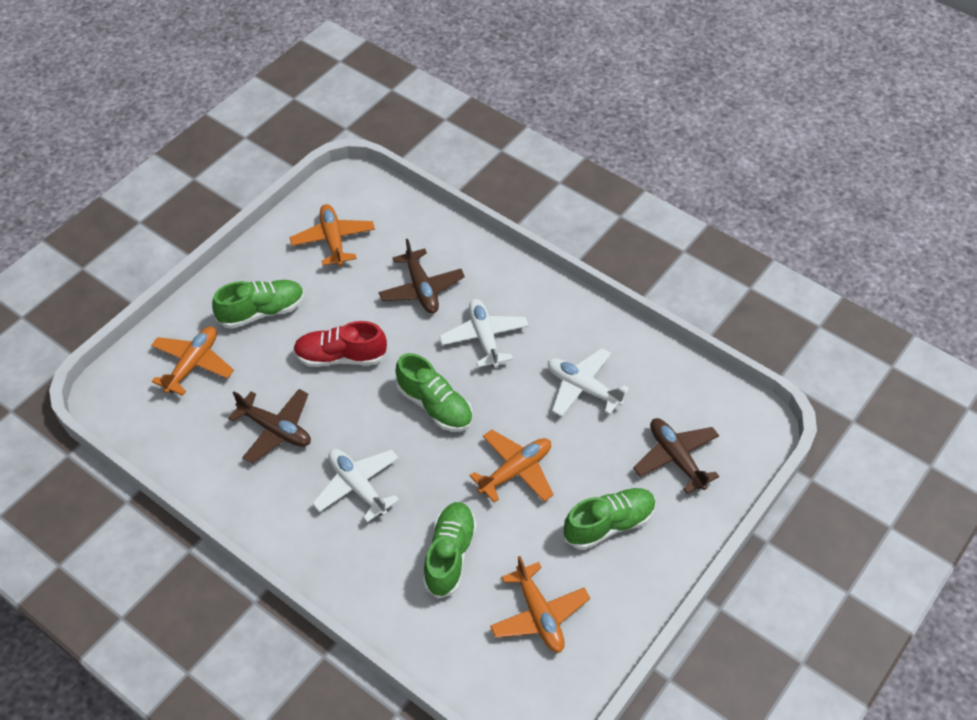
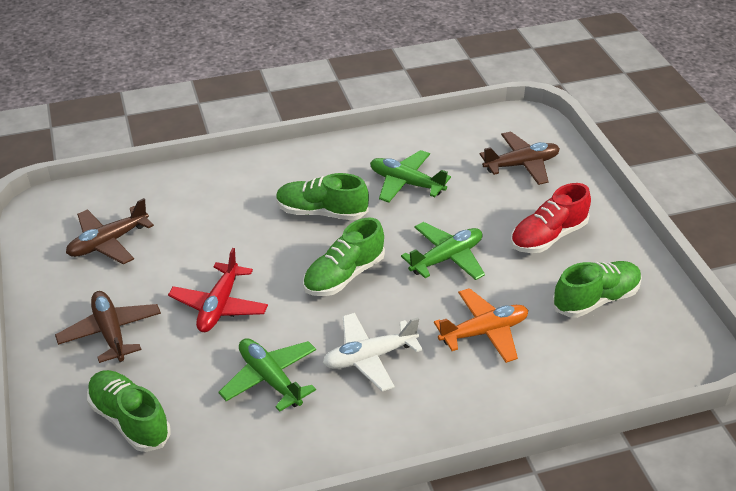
green plane: 0 -> 3
orange plane: 4 -> 1
red plane: 0 -> 1
white plane: 3 -> 1

